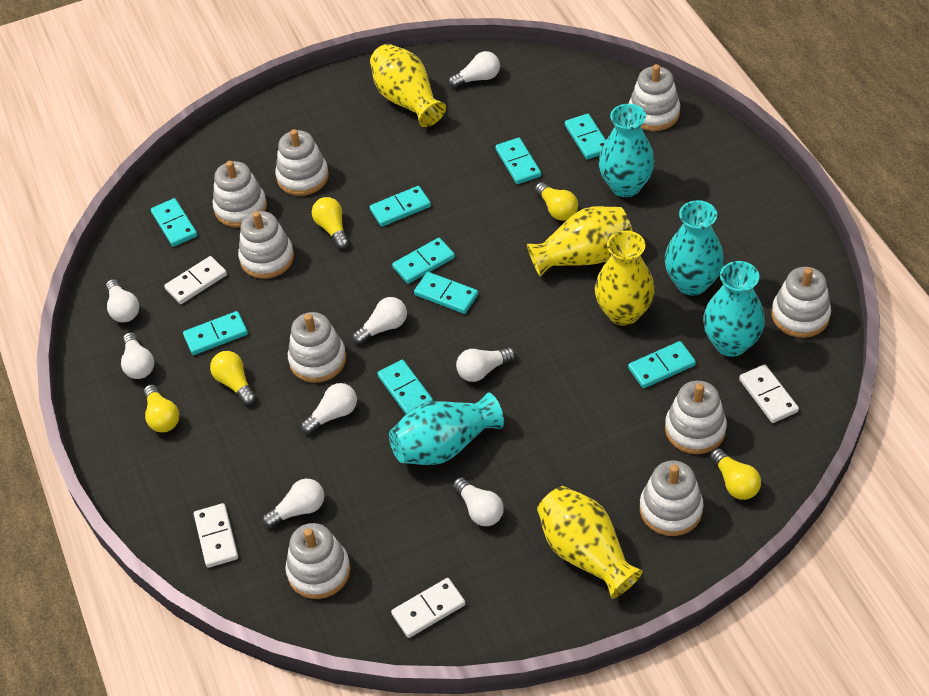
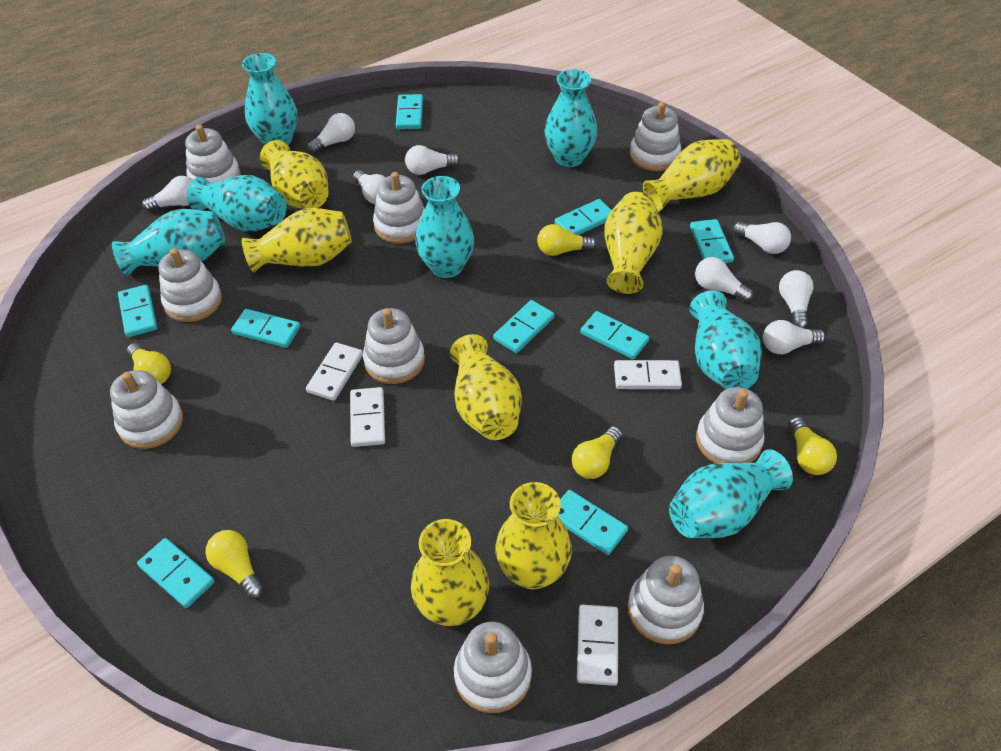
turquoise vase: 4 -> 7
yellow vase: 4 -> 7

